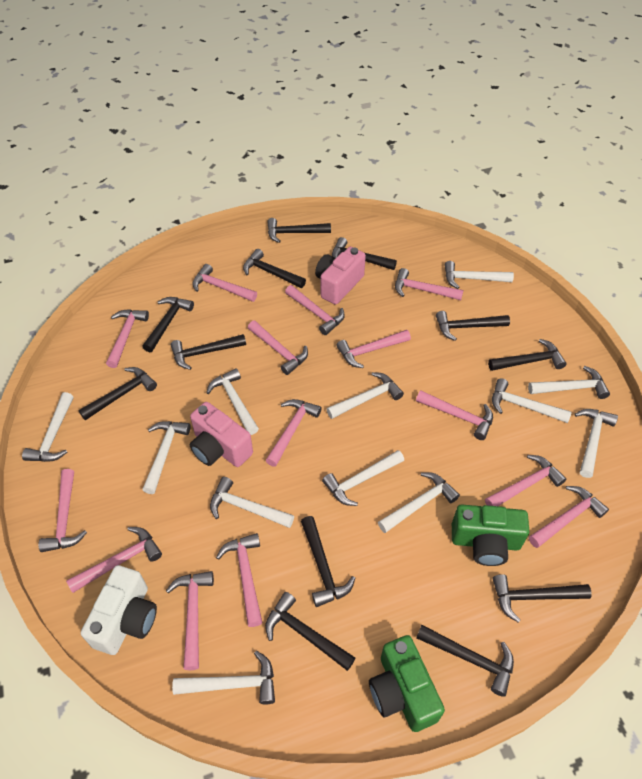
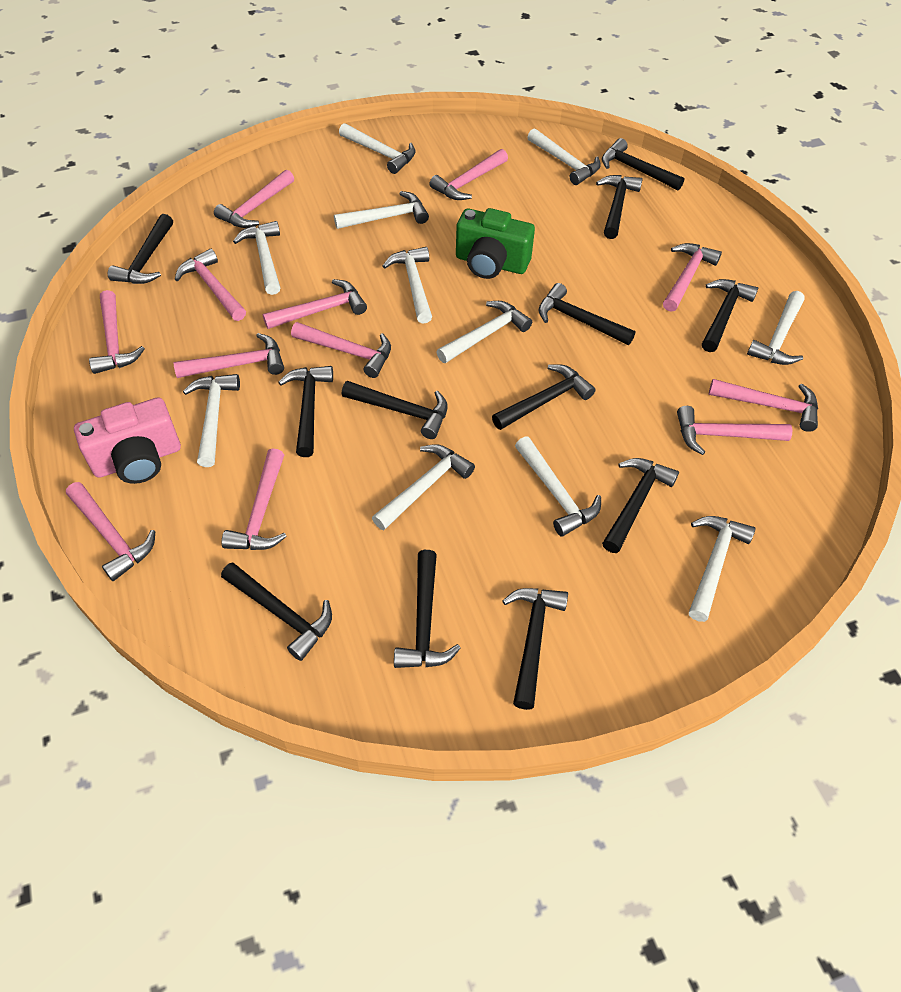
green camera: 2 -> 1
pink camera: 2 -> 1
pink hammer: 14 -> 12
white camera: 1 -> 0
white hammer: 12 -> 11

